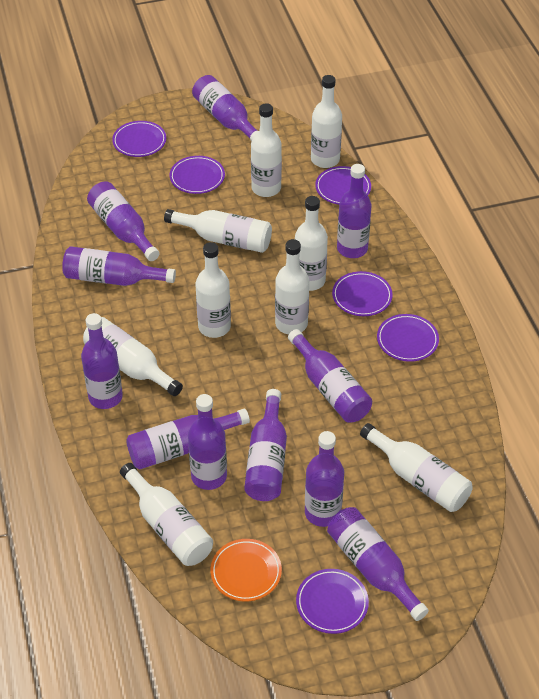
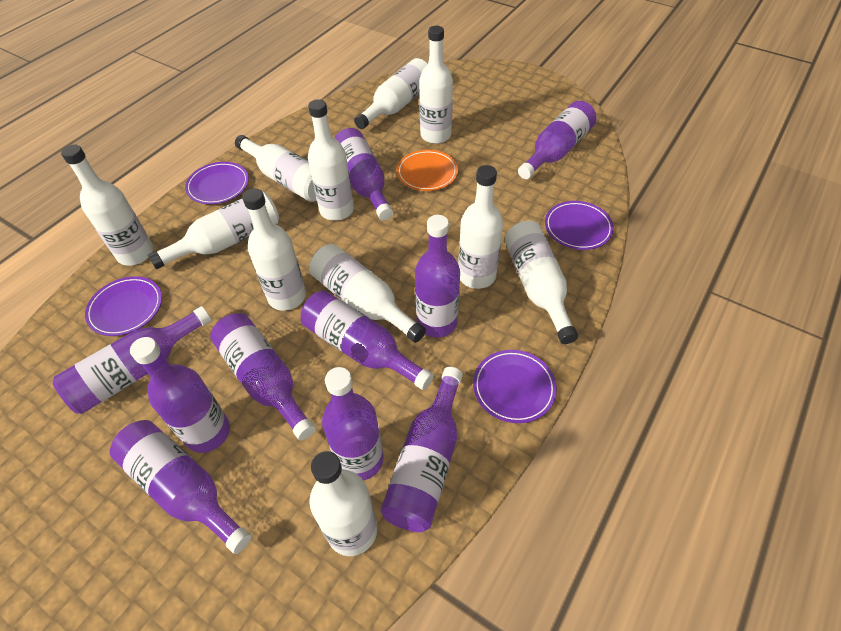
purple bottle: 11 -> 10
purple plate: 6 -> 4
white bottle: 9 -> 11

